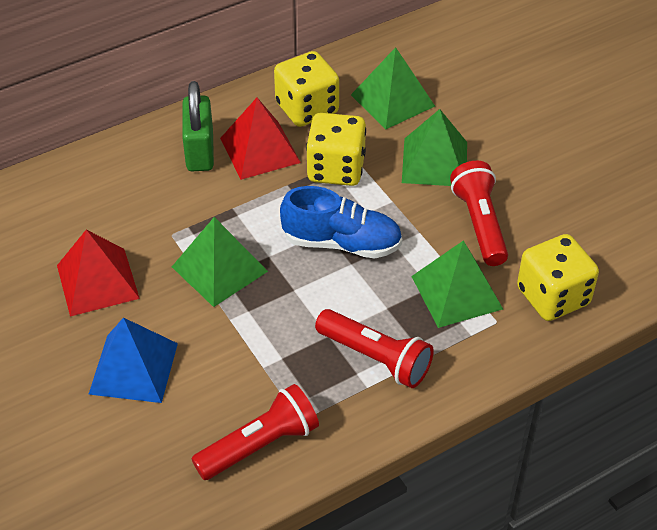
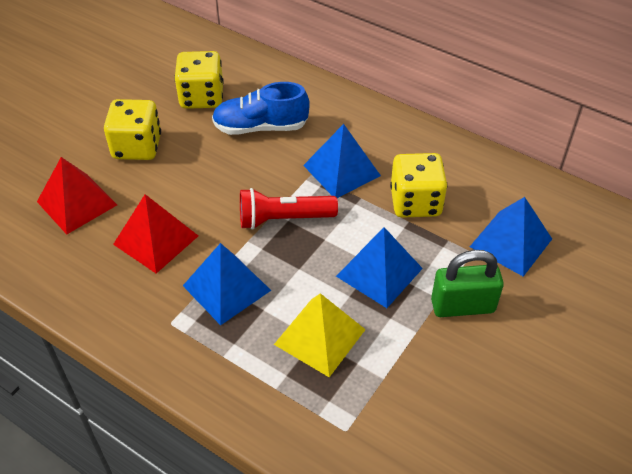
blue pyramid: 1 -> 4
green pyramid: 4 -> 0
red flashlight: 3 -> 1
yellow pyramid: 0 -> 1

